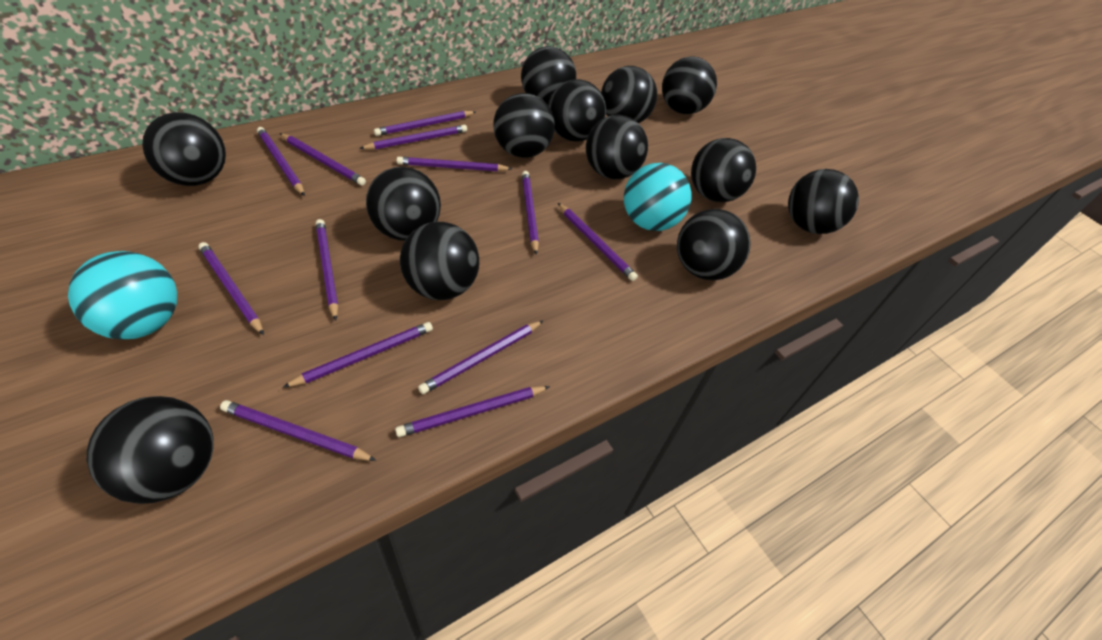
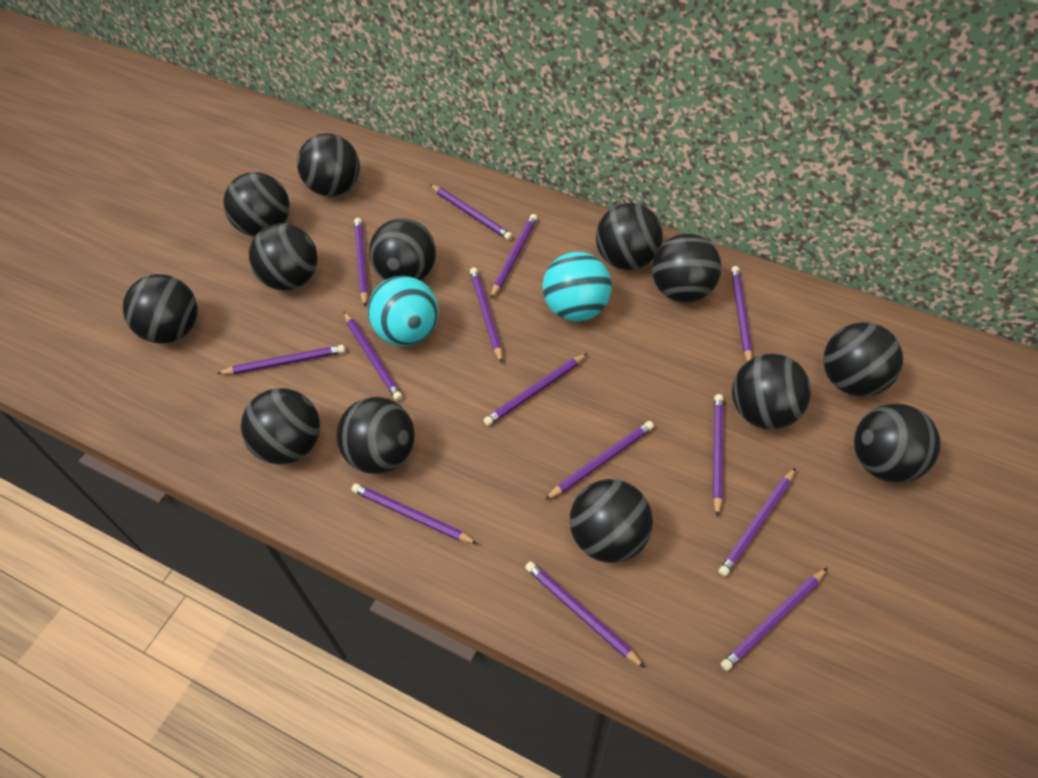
purple pencil: 13 -> 14

